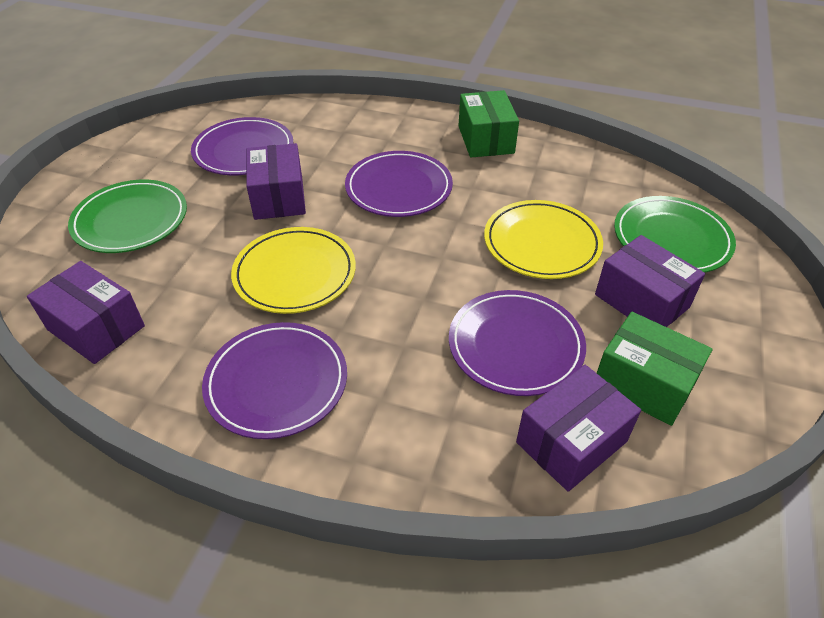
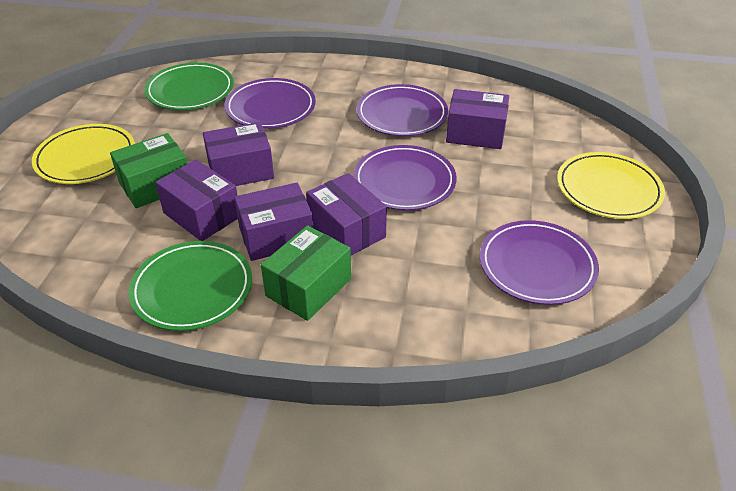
purple box: 4 -> 5

